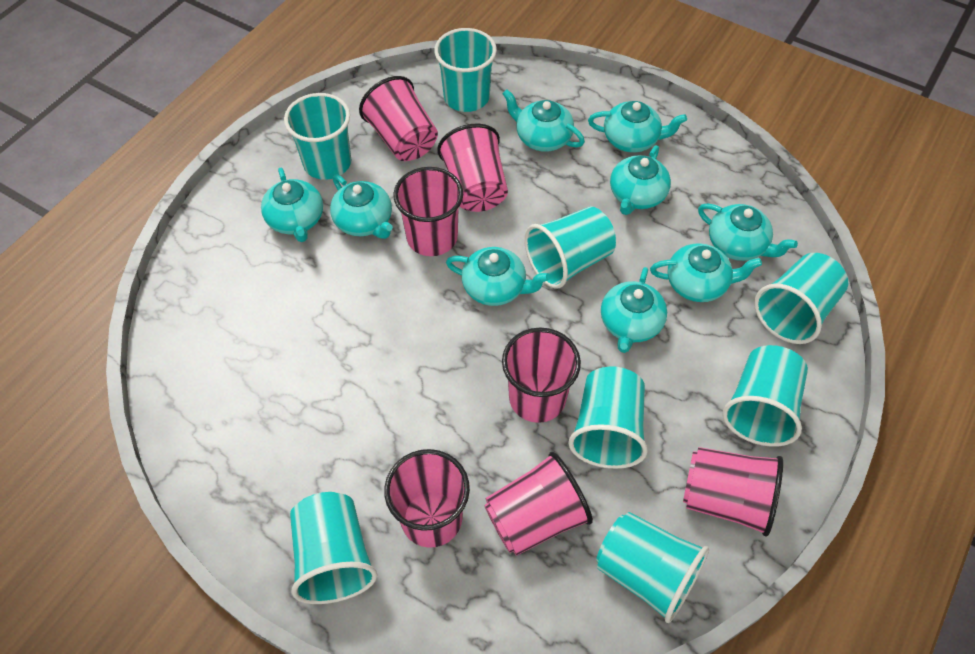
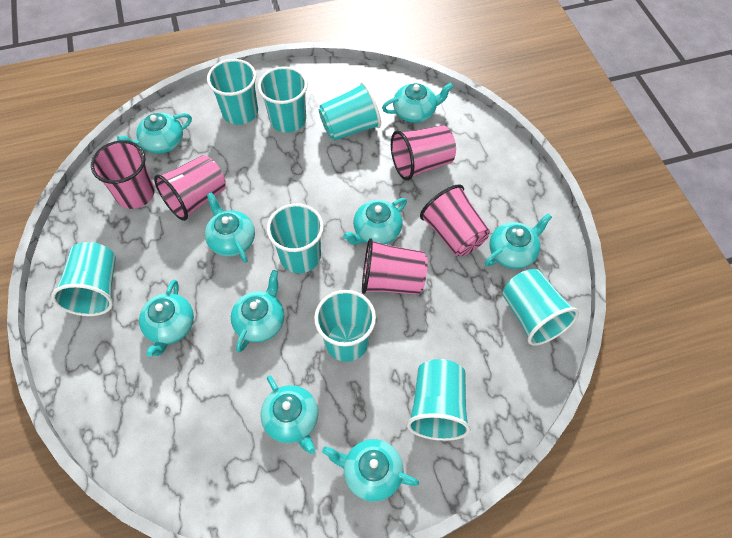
pink cup: 7 -> 5

